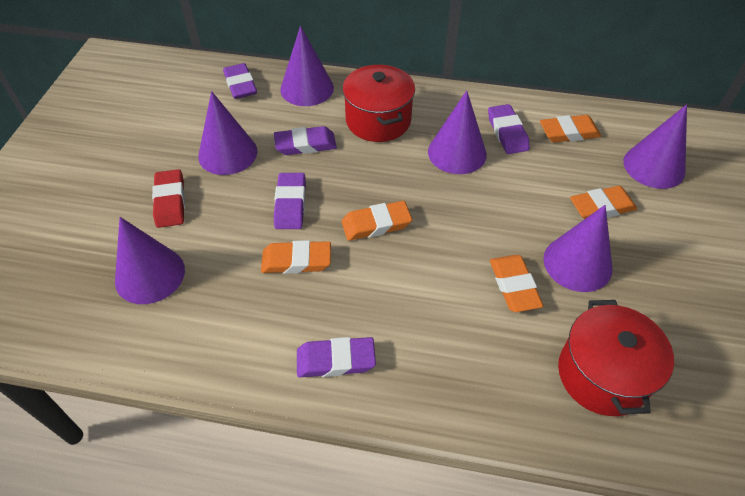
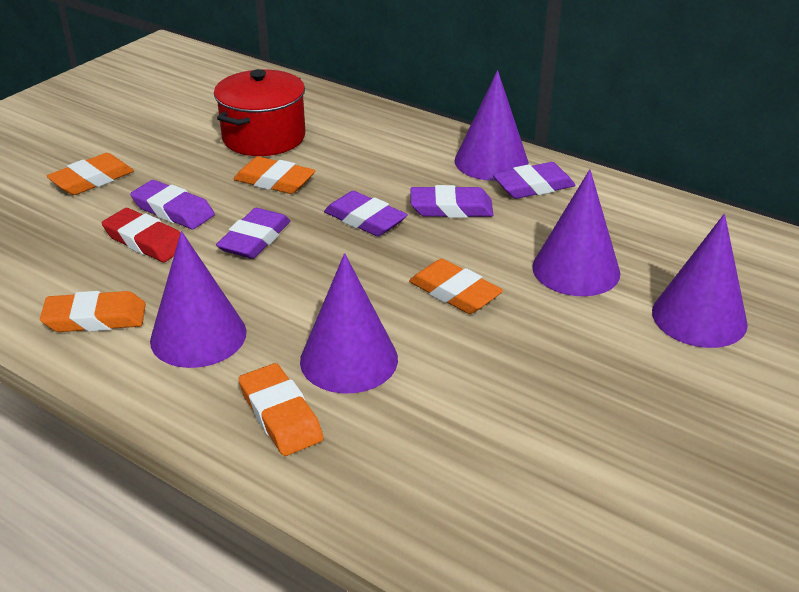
purple cone: 6 -> 5
red pot: 2 -> 1

